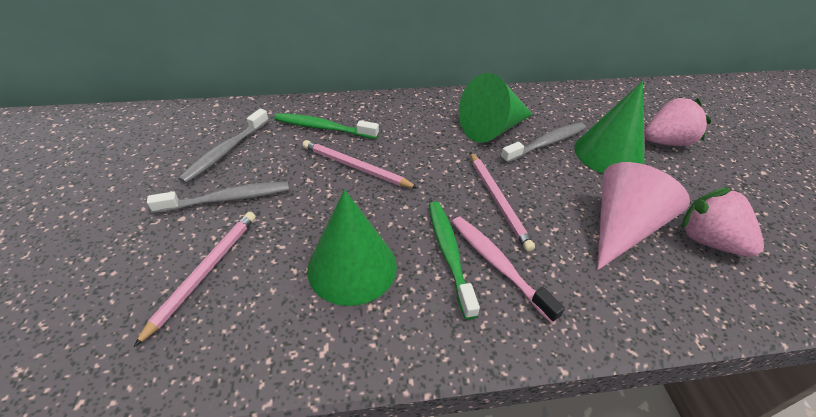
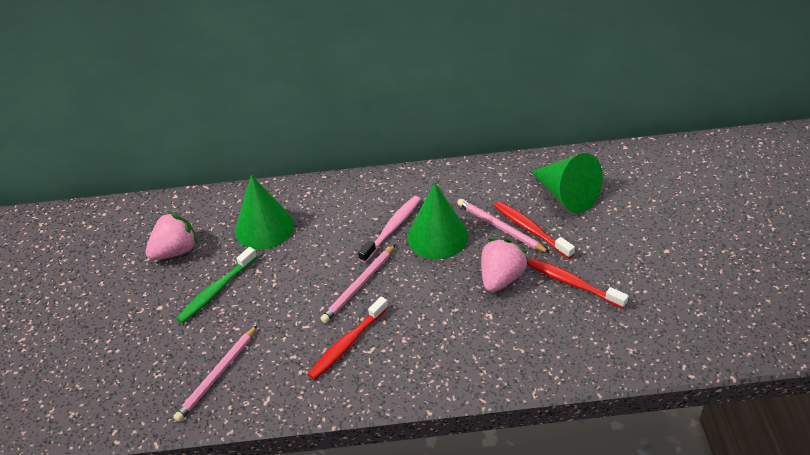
green toothbrush: 2 -> 1
grey toothbrush: 3 -> 0
pink cone: 1 -> 0
red toothbrush: 0 -> 3

